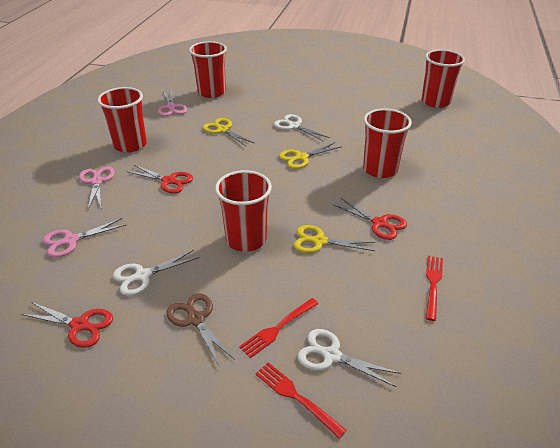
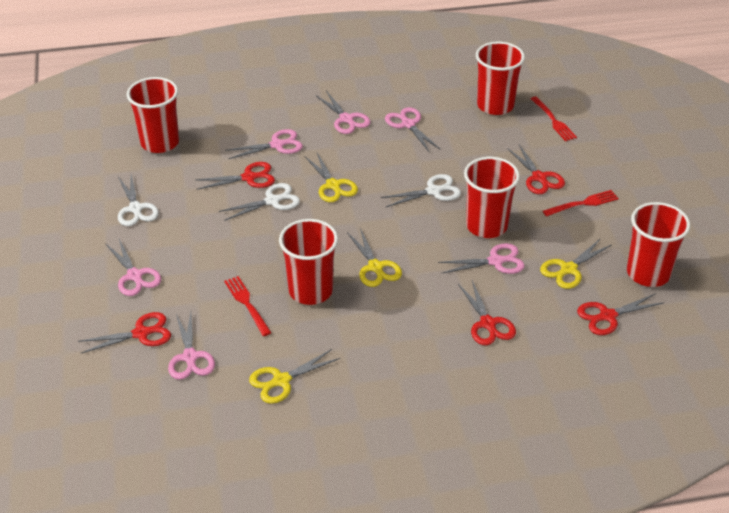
brown scissors: 1 -> 0
pink scissors: 3 -> 6
red scissors: 3 -> 5
yellow scissors: 3 -> 4

